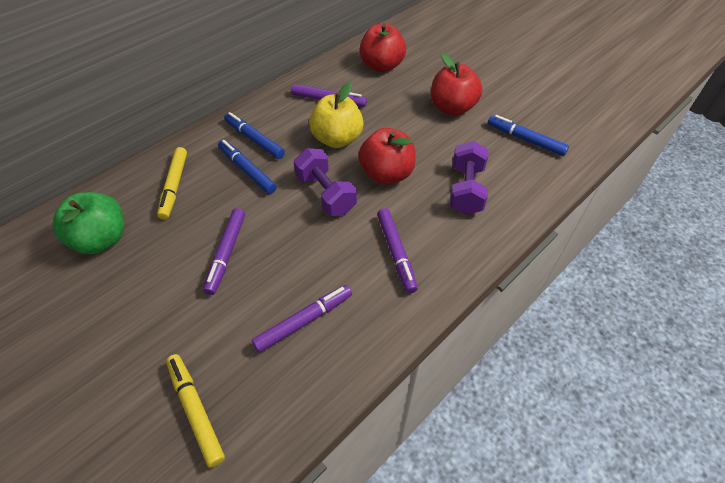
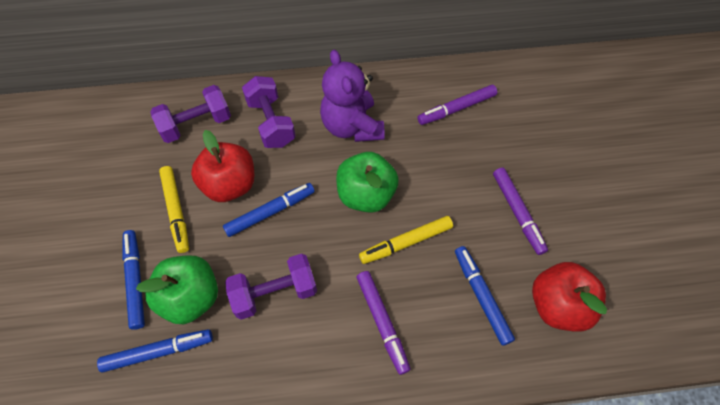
blue marker: 3 -> 4
green apple: 1 -> 2
purple dumbbell: 2 -> 3
purple marker: 4 -> 3
purple teddy bear: 0 -> 1
red apple: 3 -> 2
yellow apple: 1 -> 0

